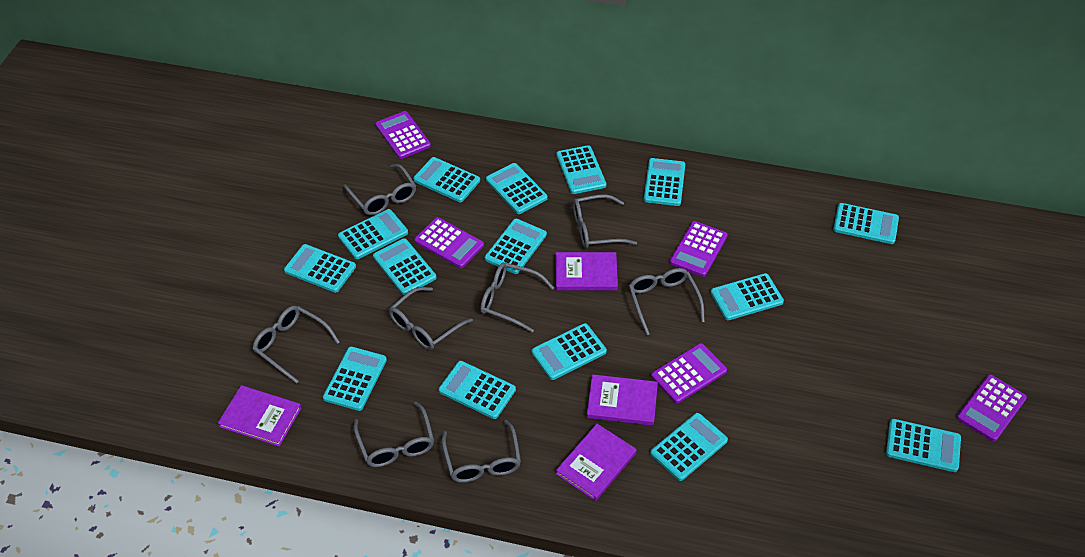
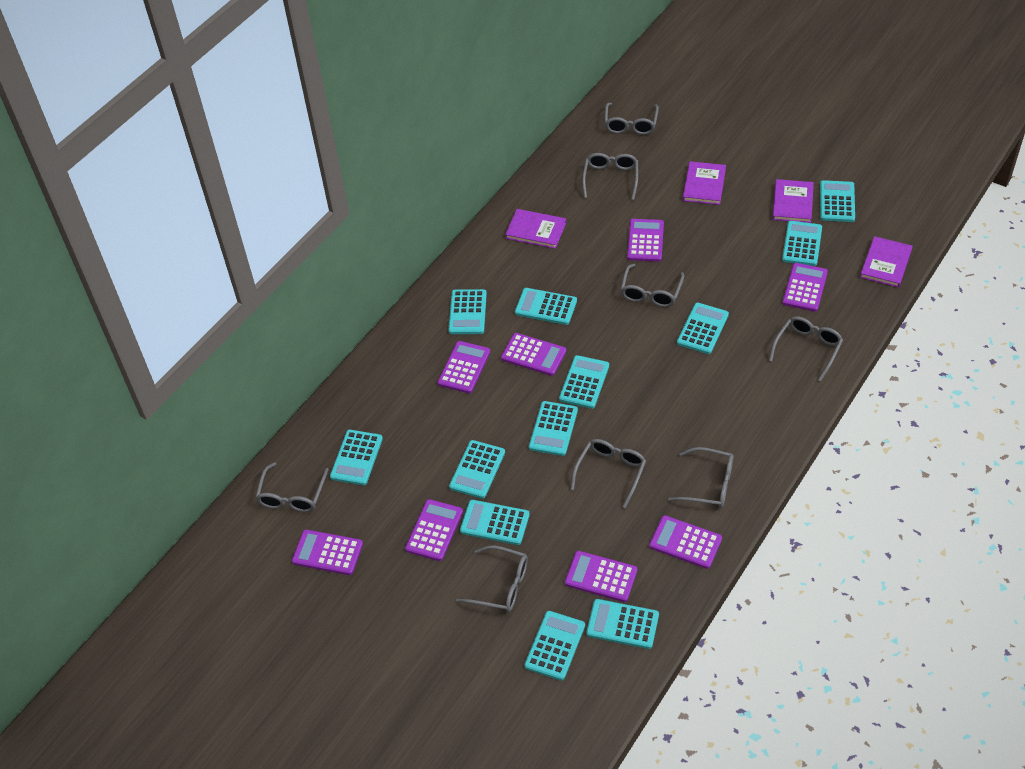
purple calculator: 5 -> 8
turquoise calculator: 15 -> 12

